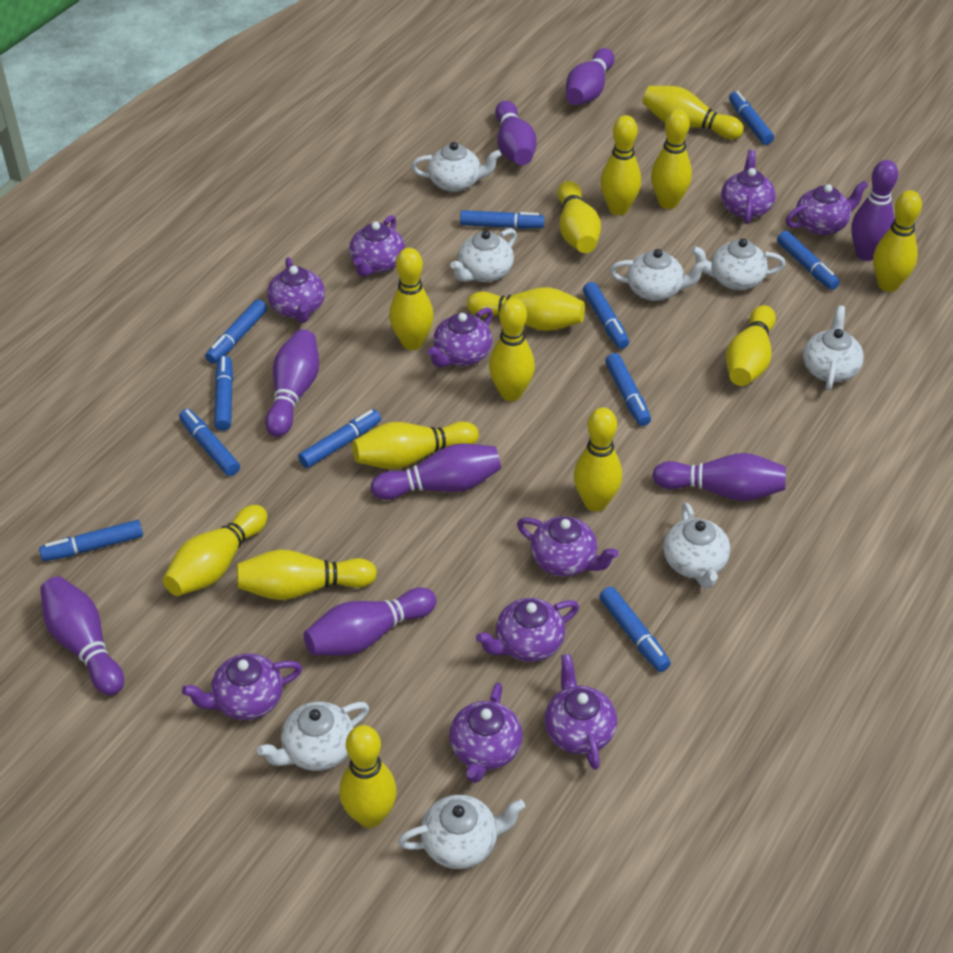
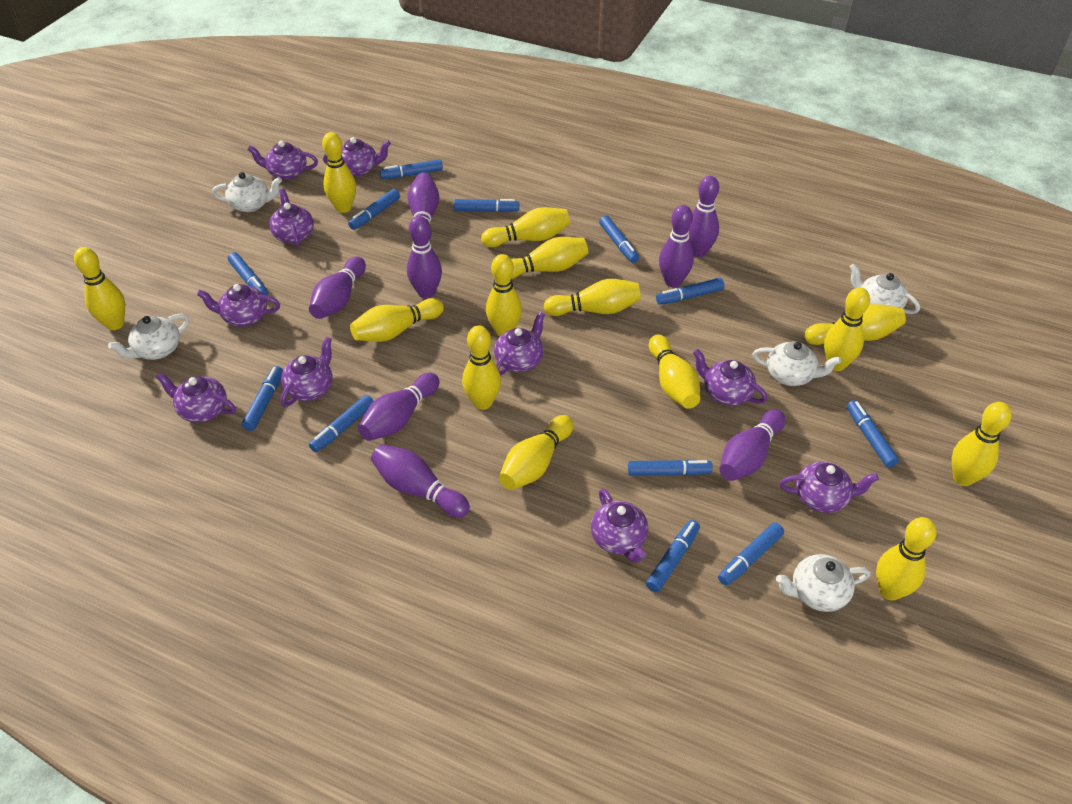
blue marker: 11 -> 12
white teapot: 8 -> 5

